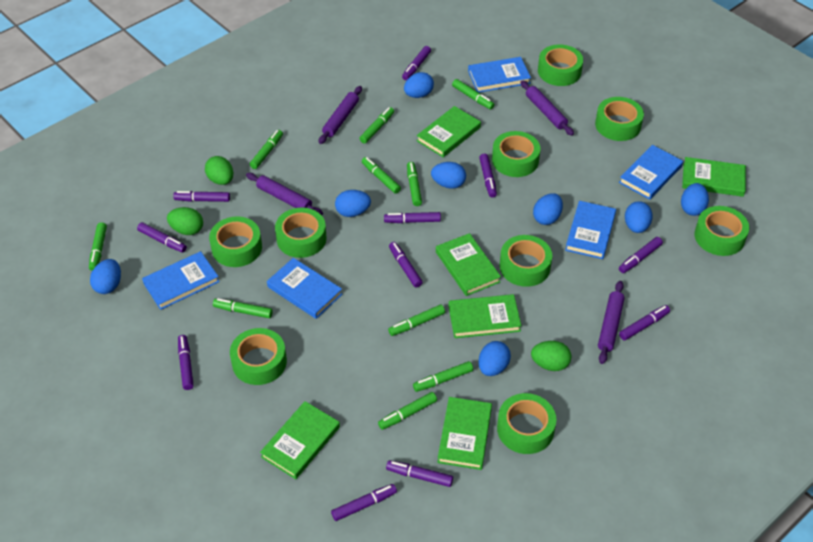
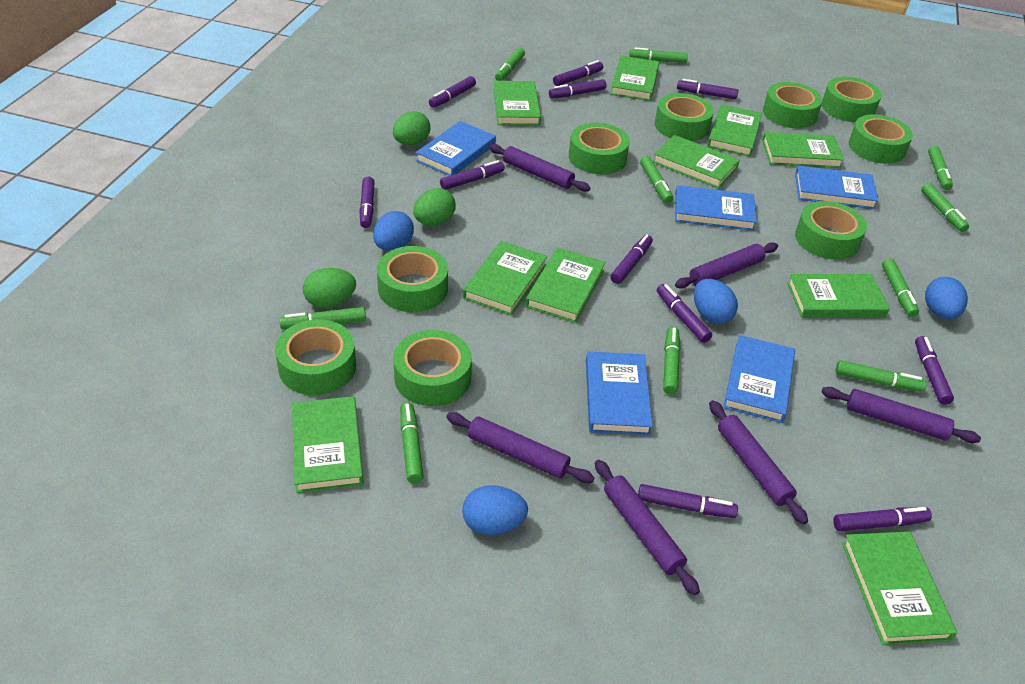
blue egg: 8 -> 4
green book: 6 -> 10
purple rolling pin: 4 -> 6

